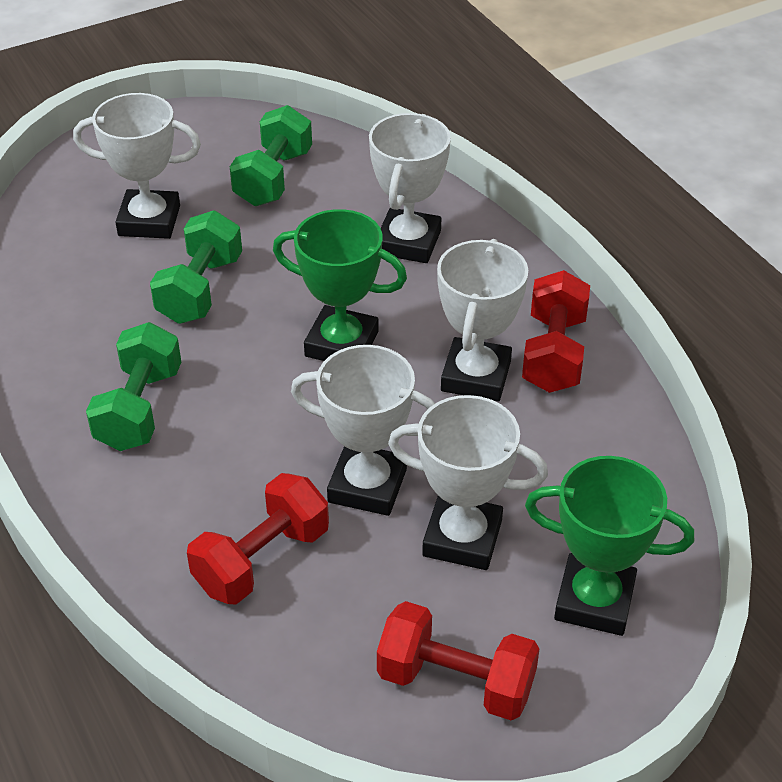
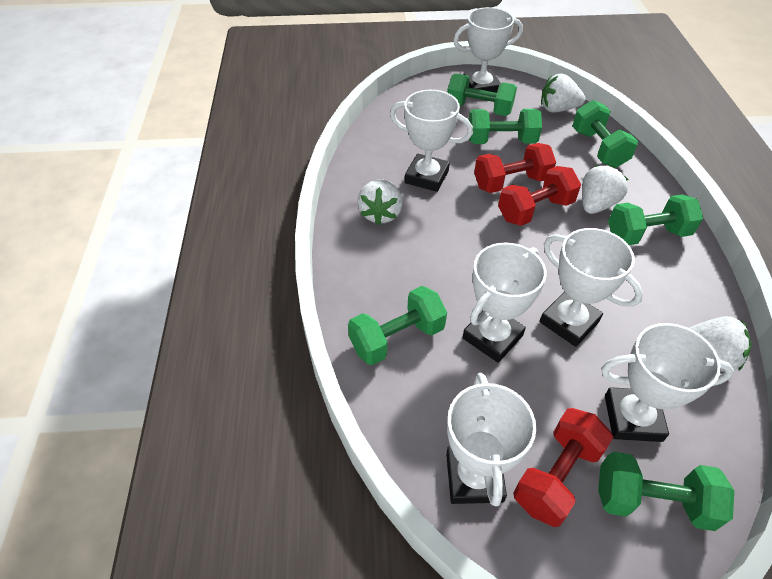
green dumbbell: 3 -> 6
green trophy: 2 -> 0
white strawberry: 0 -> 4
white trophy: 5 -> 6

